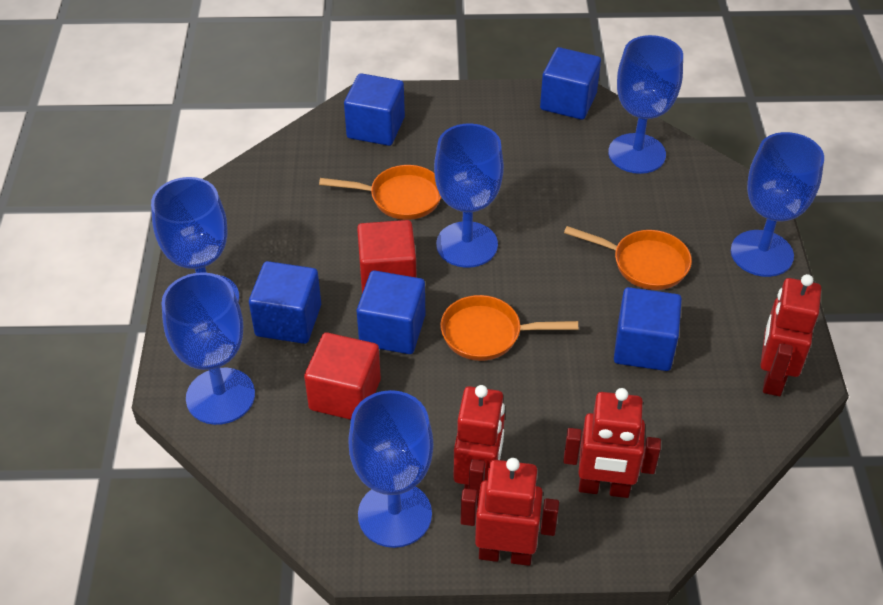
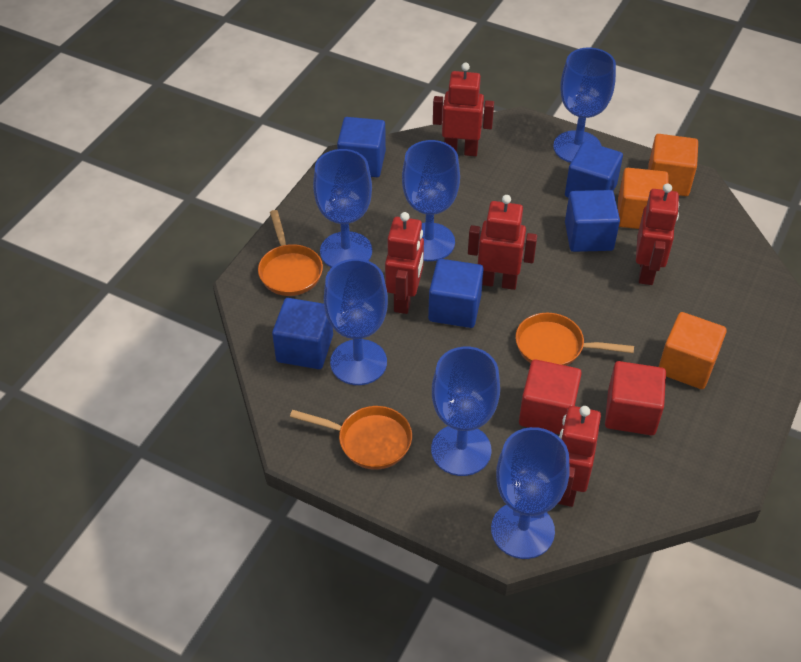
orange cube: 0 -> 3
red robot: 4 -> 5

